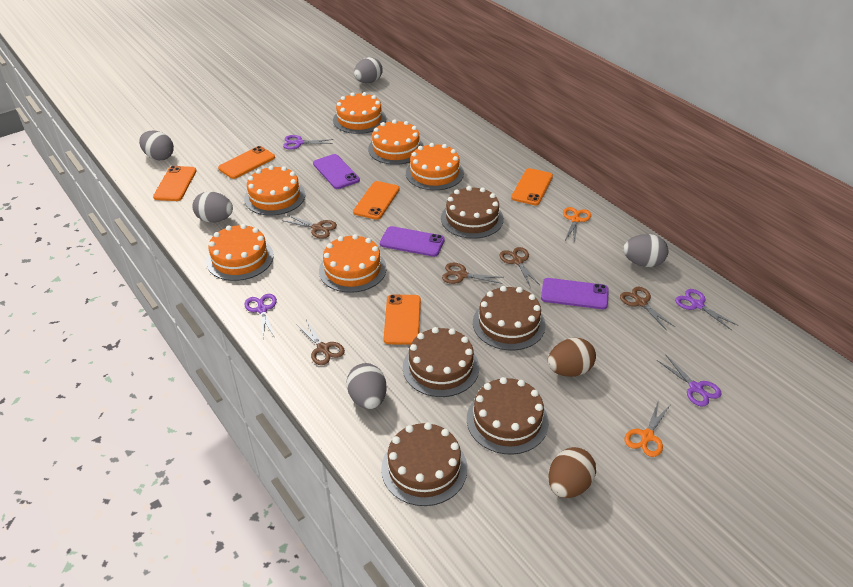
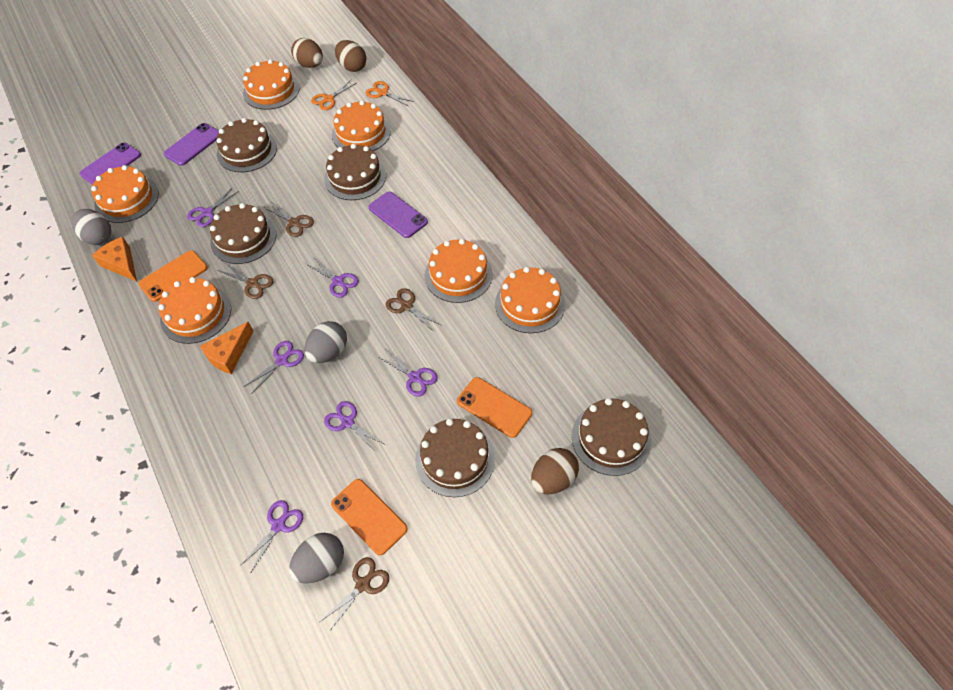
brown egg: 2 -> 3
brown scissors: 5 -> 4
grey egg: 5 -> 3
orange cheese: 0 -> 2
orange phone: 5 -> 3
purple scissors: 4 -> 6

